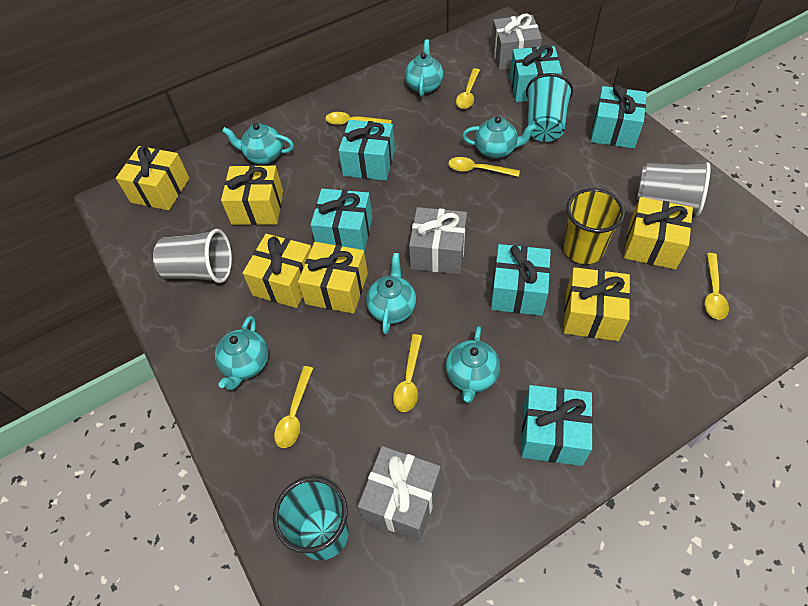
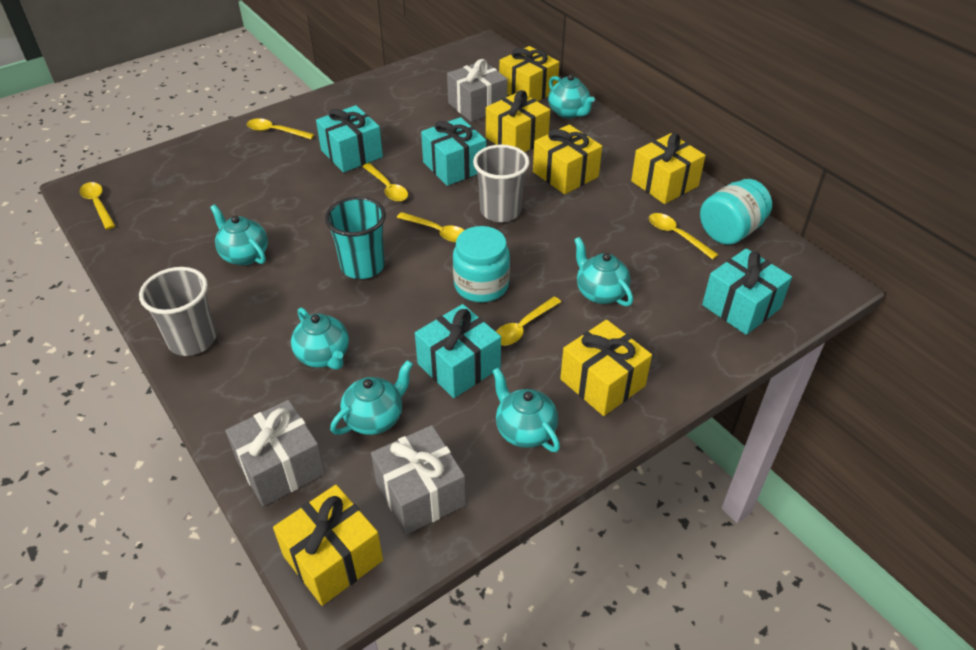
turquoise cup: 2 -> 1
turquoise gift: 6 -> 4
turquoise jar: 0 -> 2
yellow cup: 1 -> 0

